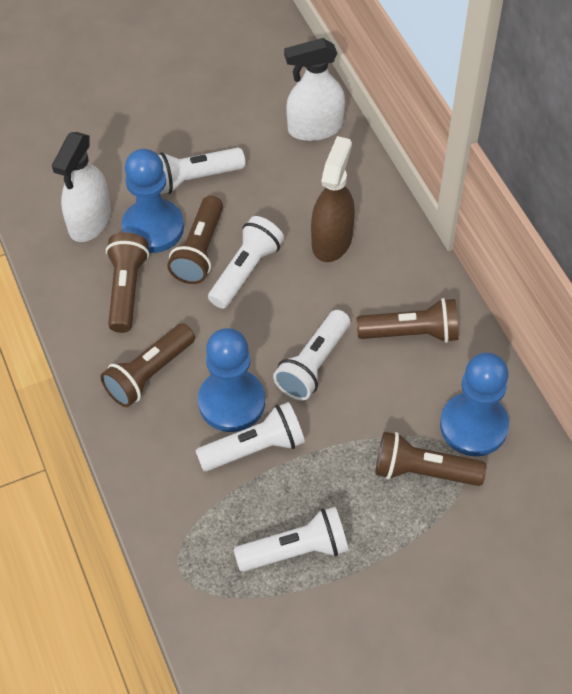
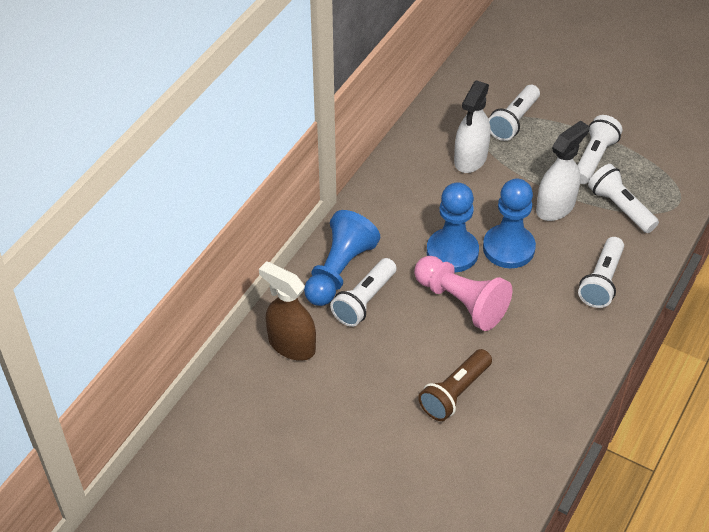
brown flashlight: 5 -> 1
pink pawn: 0 -> 1

